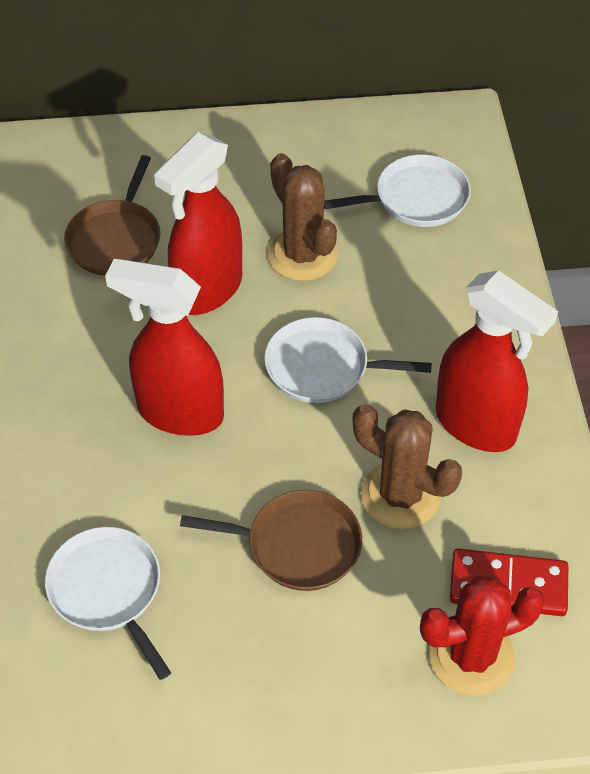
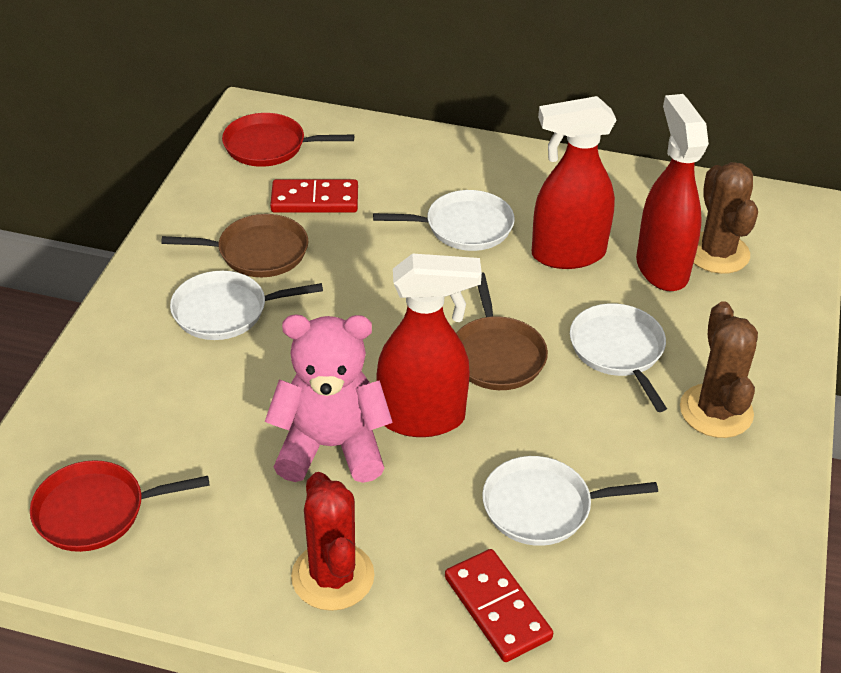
pink teddy bear: 0 -> 1
red domino: 1 -> 2
red pan: 0 -> 2
white pan: 3 -> 4

